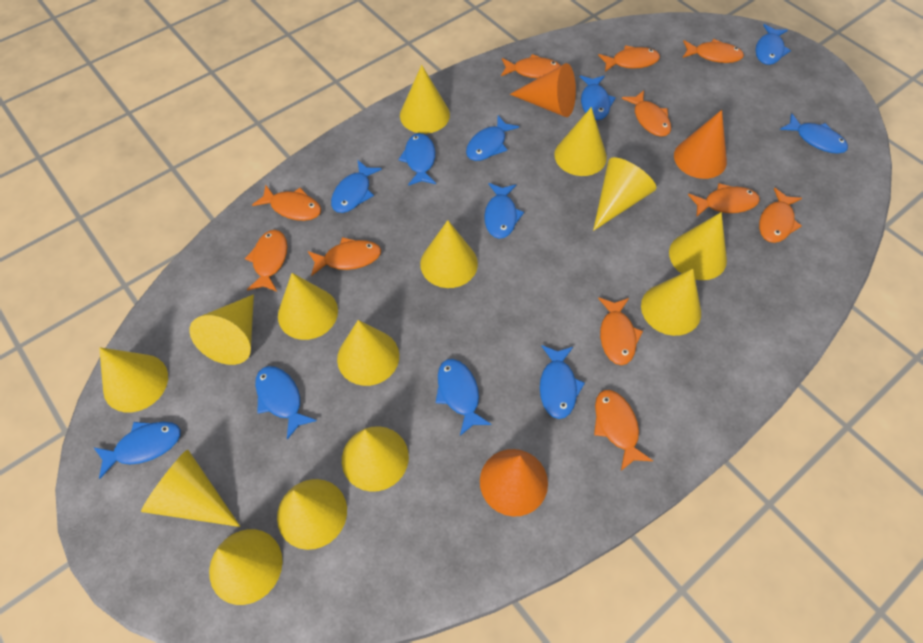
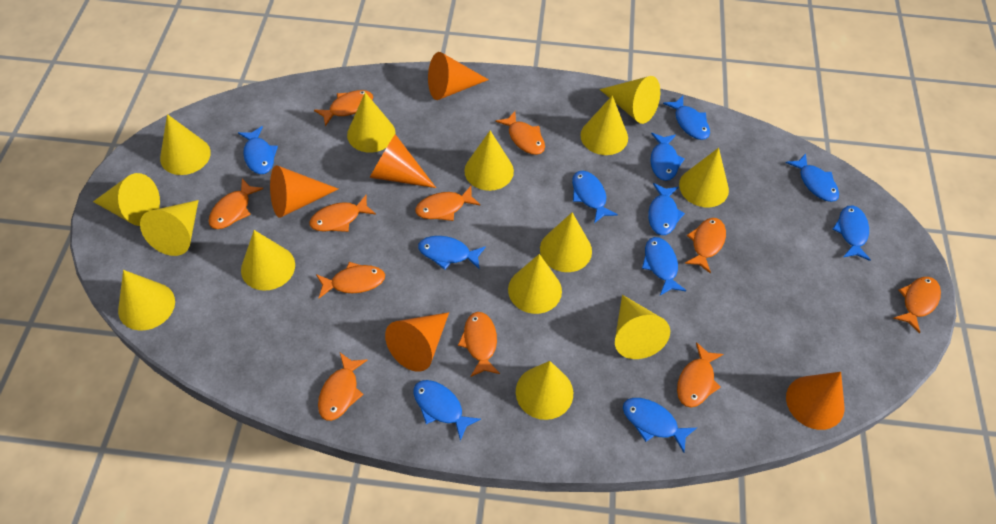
orange cone: 3 -> 5

